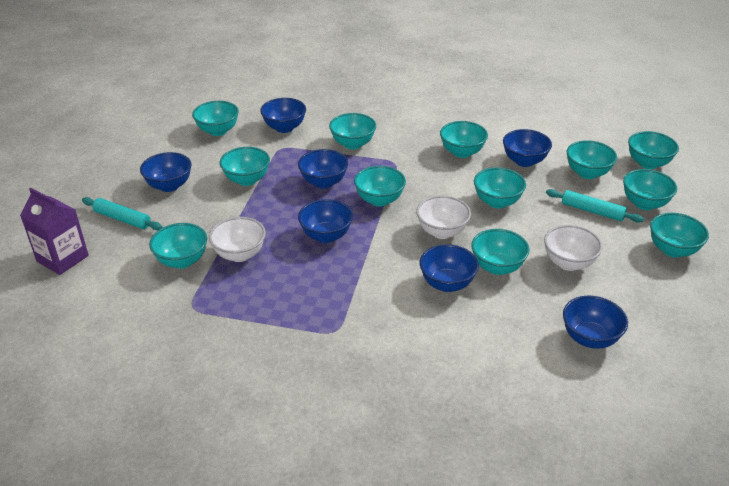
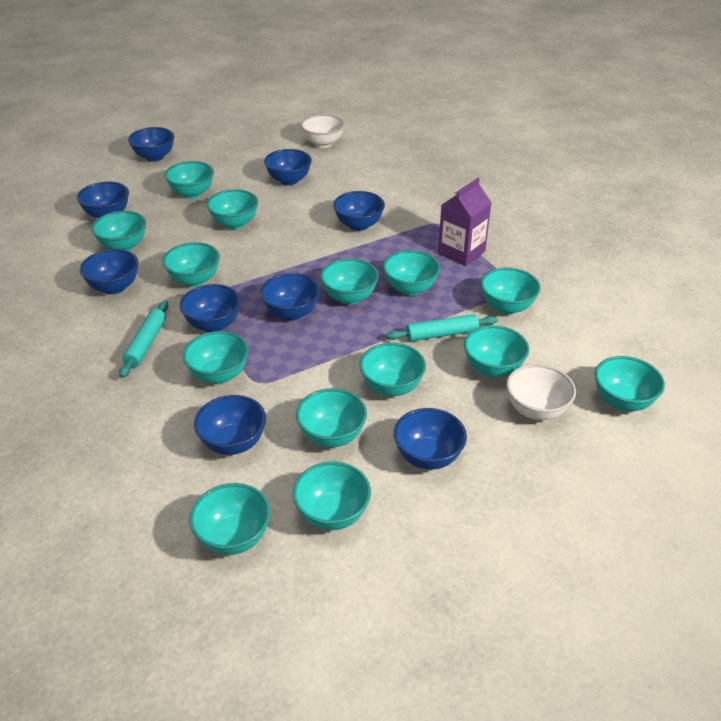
blue bowl: 7 -> 9
turquoise bowl: 12 -> 14
white bowl: 3 -> 2

